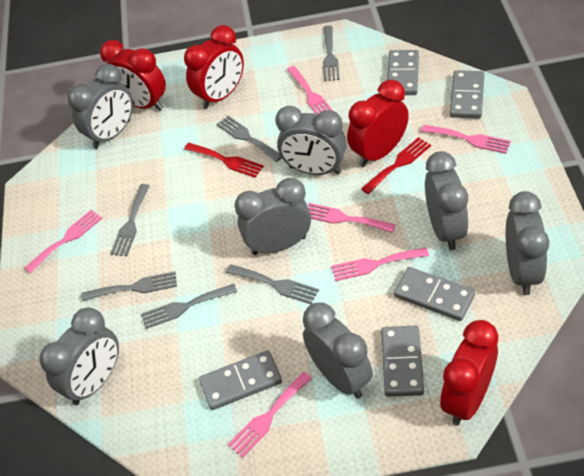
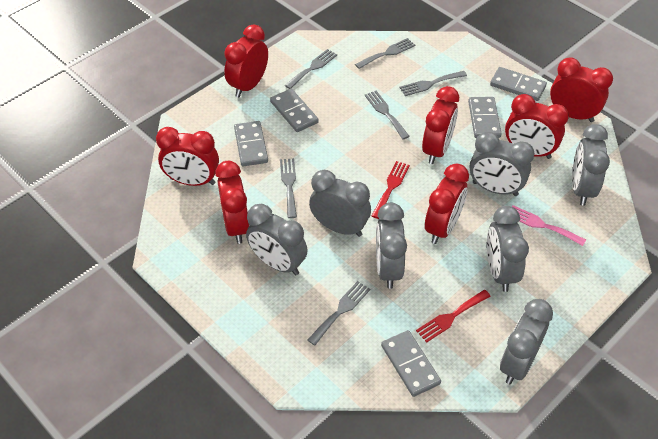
pink fork: 6 -> 1
red clock: 4 -> 7

